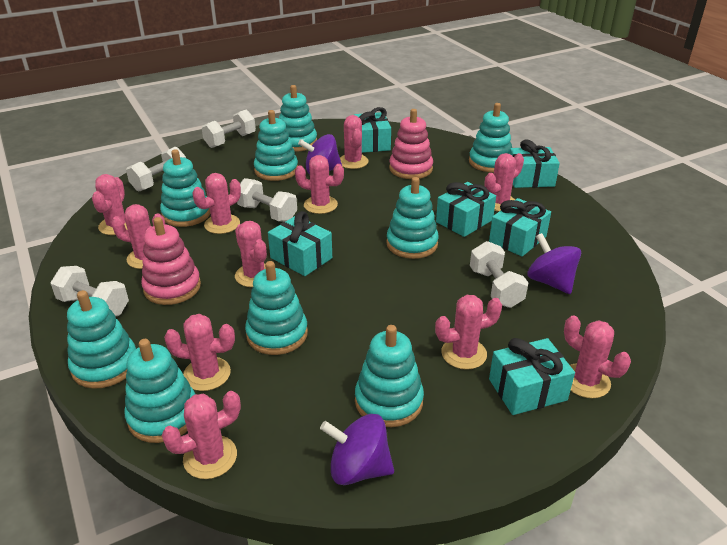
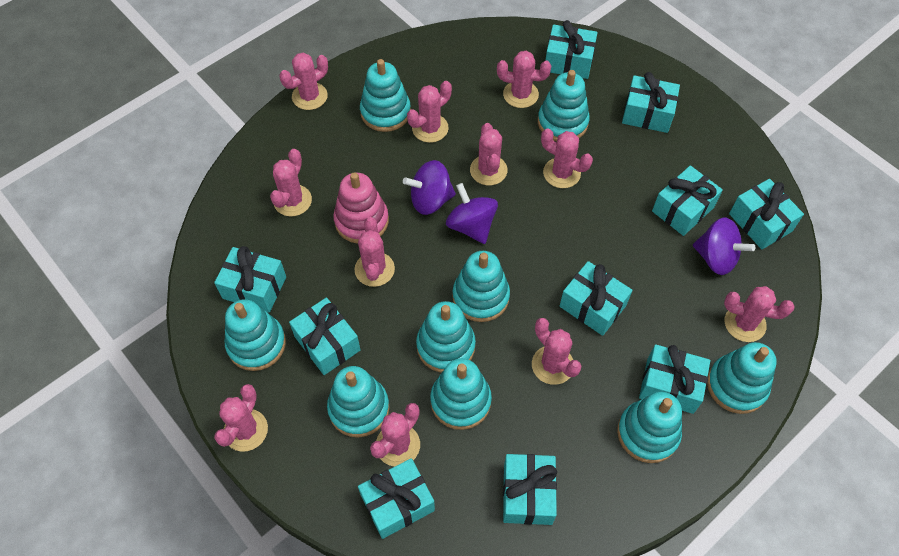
pink stacking toy: 2 -> 1
turquoise gift: 6 -> 10
white dumbbell: 5 -> 0

